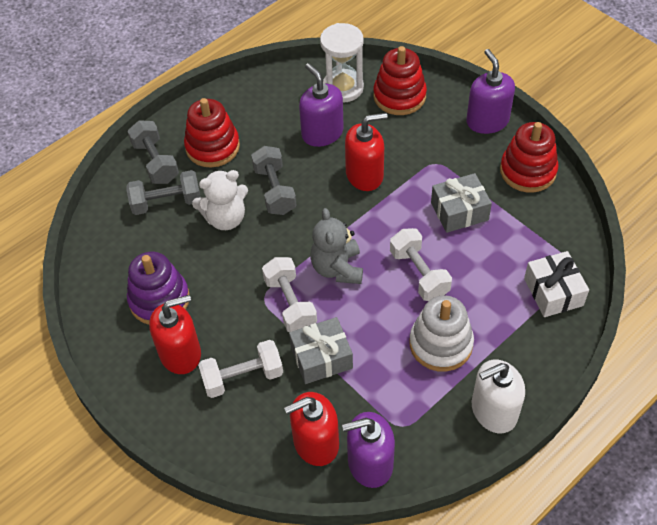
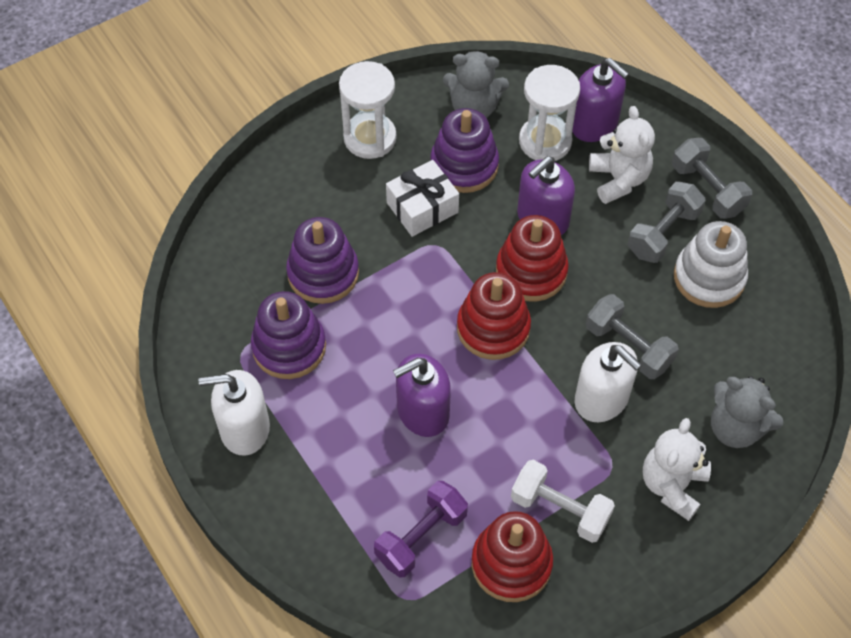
grey gift: 2 -> 0
grey teddy bear: 1 -> 2
purple dumbbell: 0 -> 1
purple stacking toy: 1 -> 3
red soap dispenser: 3 -> 0
white dumbbell: 3 -> 1
white hourglass: 1 -> 2
white soap dispenser: 1 -> 2
white teddy bear: 1 -> 2

